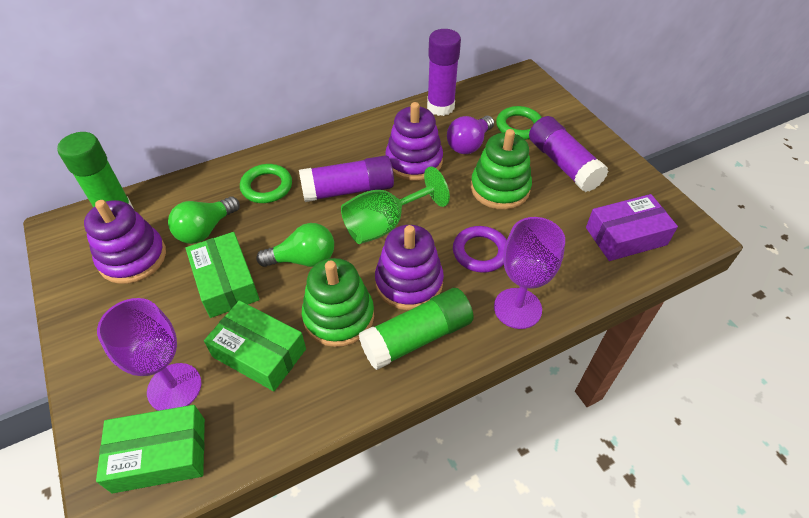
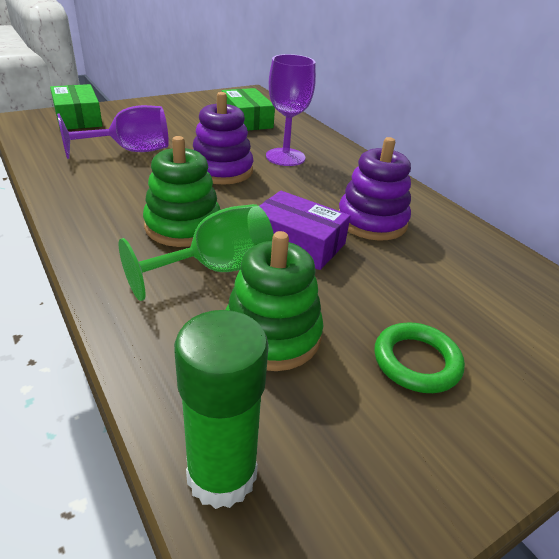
green box: 3 -> 2
green glue stick: 2 -> 1
green light bulb: 2 -> 0
green ring: 2 -> 1
purple glue stick: 3 -> 0
purple light bulb: 1 -> 0
purple ring: 1 -> 0
purple stacking toy: 3 -> 2

